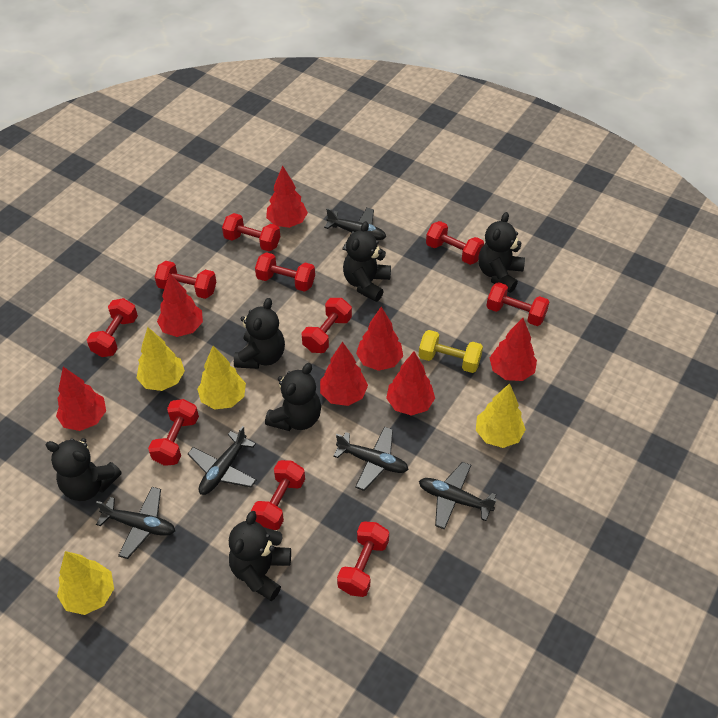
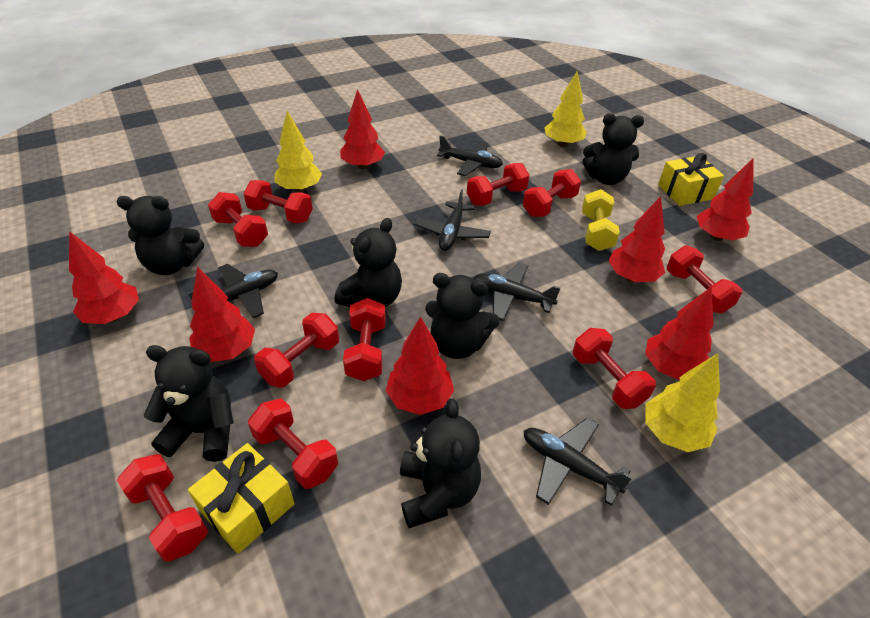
yellow gift: 0 -> 2
yellow tree: 4 -> 3

